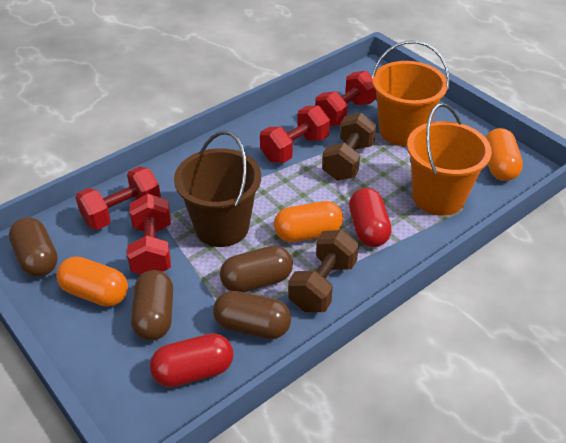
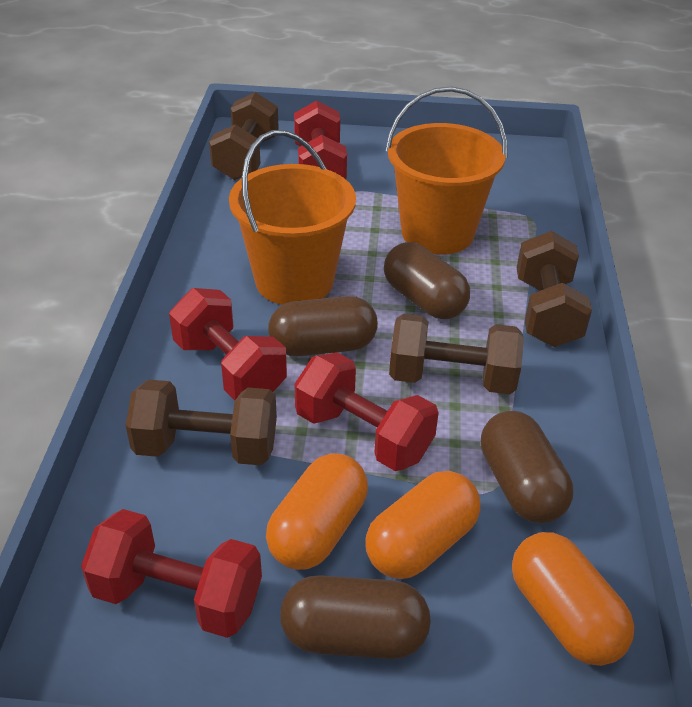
brown bucket: 1 -> 0
brown dumbbell: 2 -> 4
red capsule: 2 -> 0

